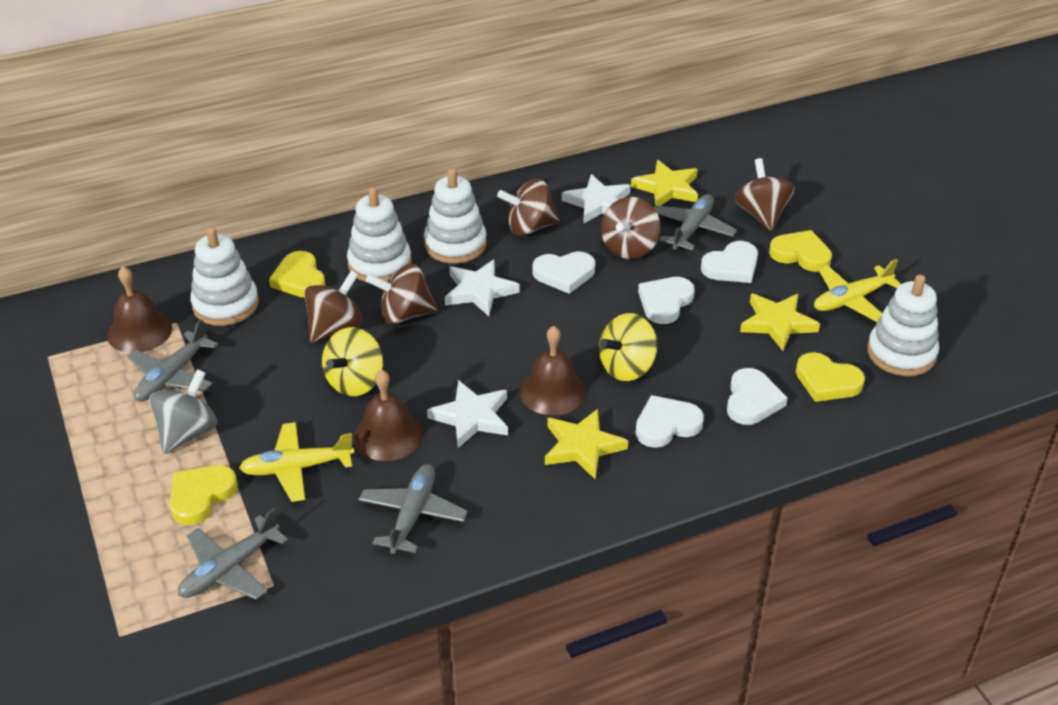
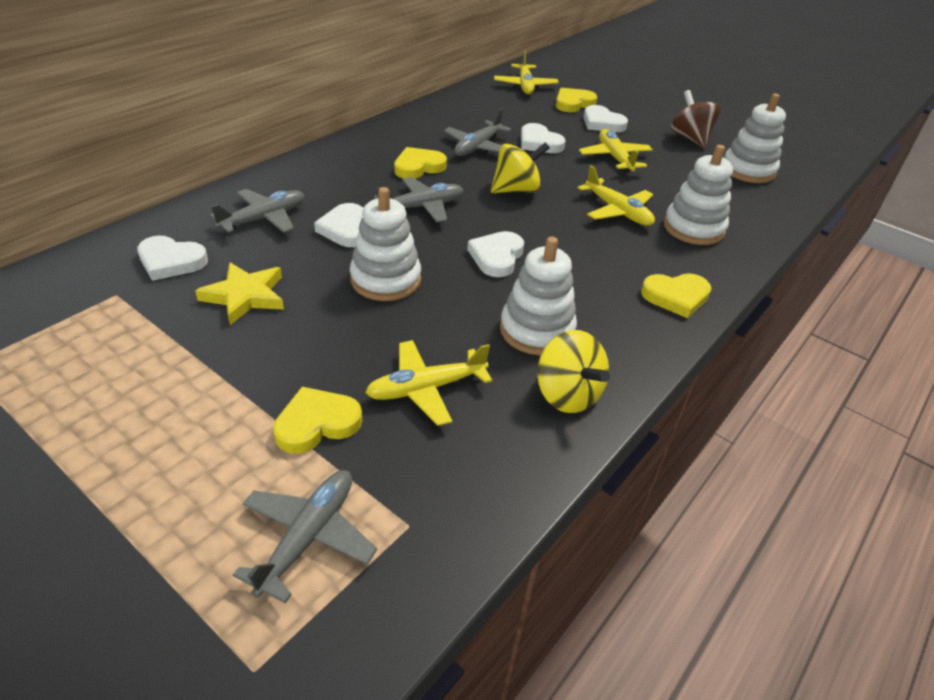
brown bell: 3 -> 0
brown spinning top: 5 -> 1
grey spinning top: 1 -> 0
white star: 3 -> 0
yellow plane: 2 -> 4
yellow star: 3 -> 1

